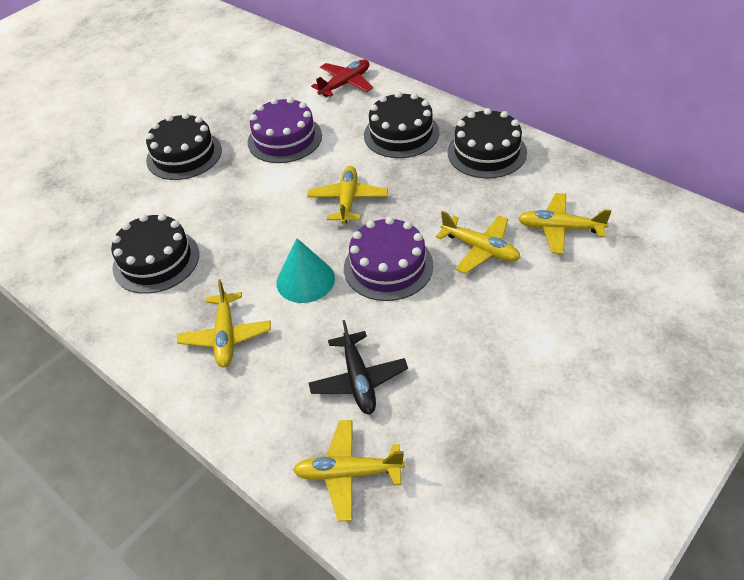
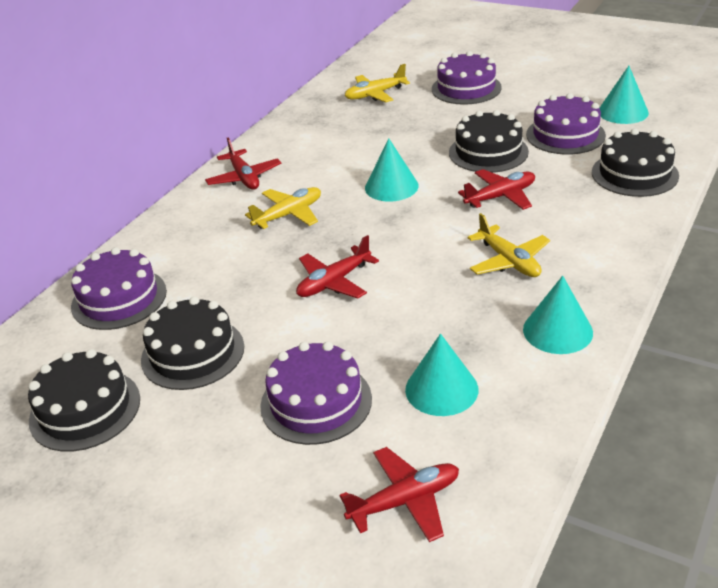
black plane: 1 -> 0
purple cake: 2 -> 4
red plane: 1 -> 4
turquoise cone: 1 -> 4
yellow plane: 5 -> 3

